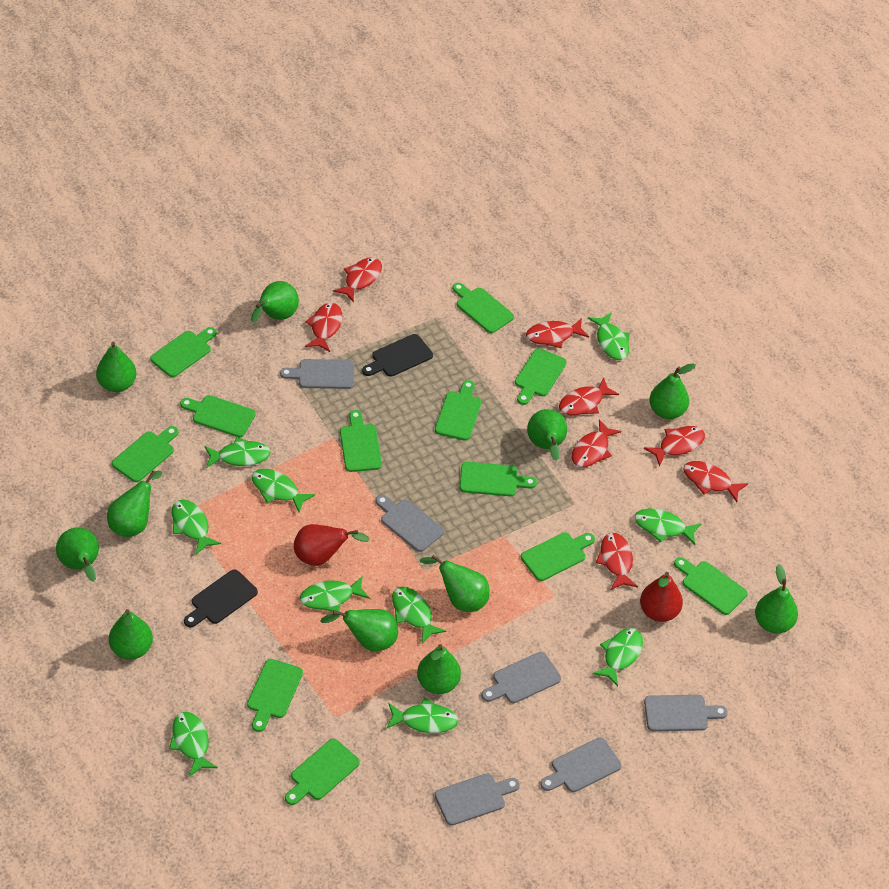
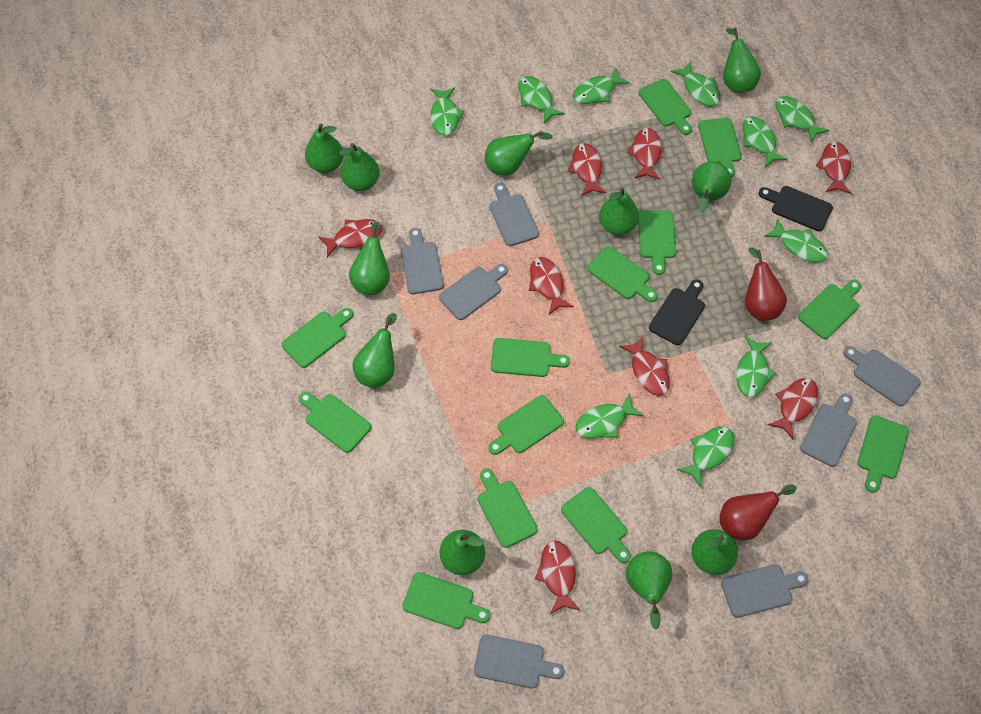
green cutting board: 12 -> 13
grey cutting board: 6 -> 7

